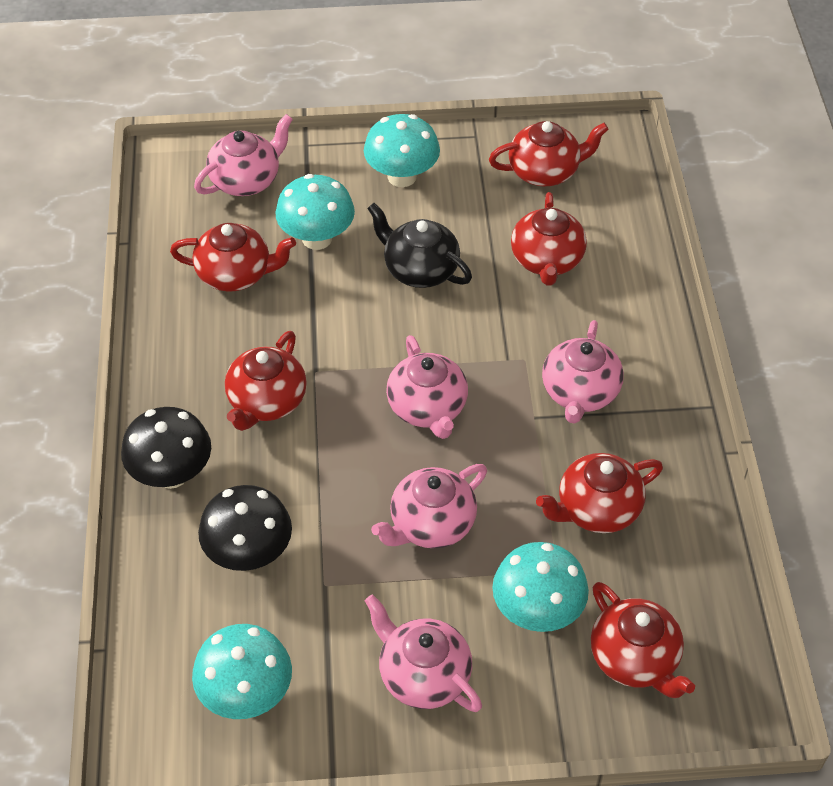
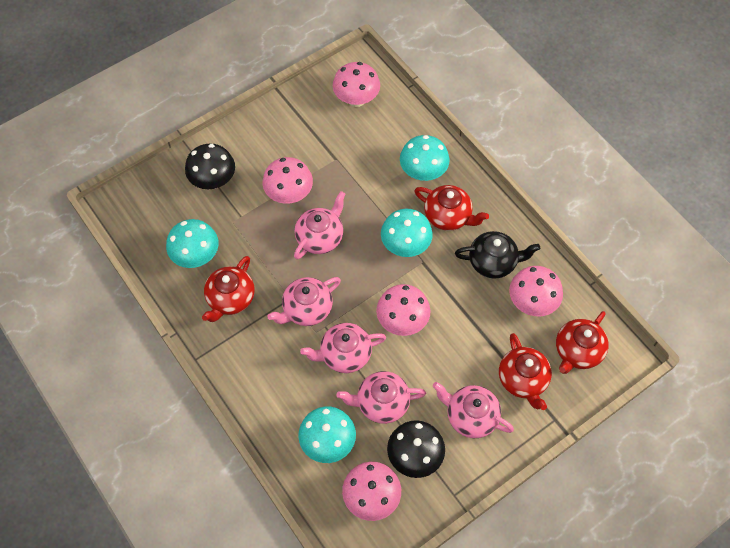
pink mushroom: 0 -> 5
red teapot: 6 -> 4

